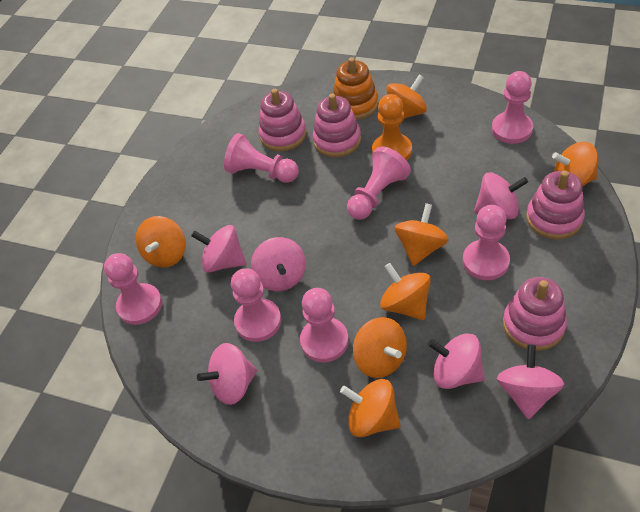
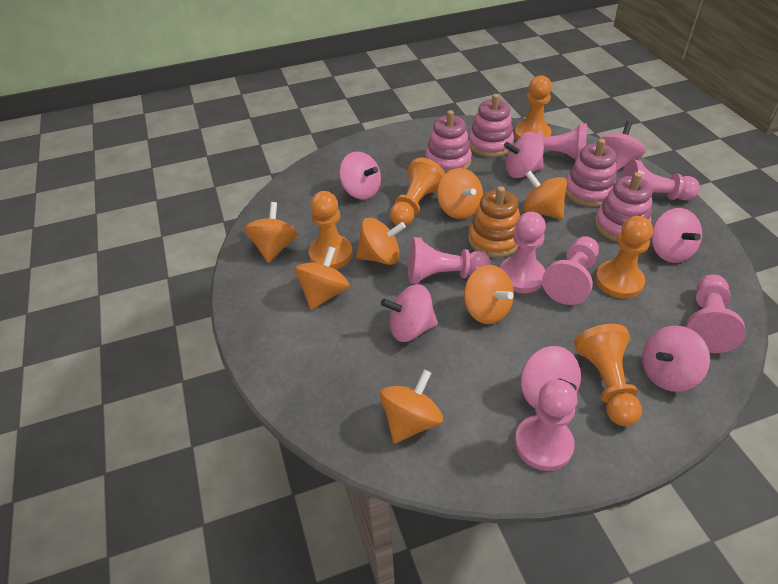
orange pawn: 1 -> 5
pink spinning top: 6 -> 7

